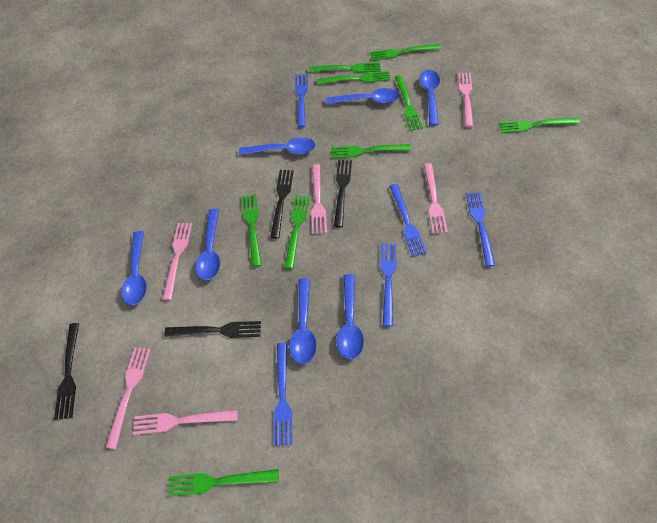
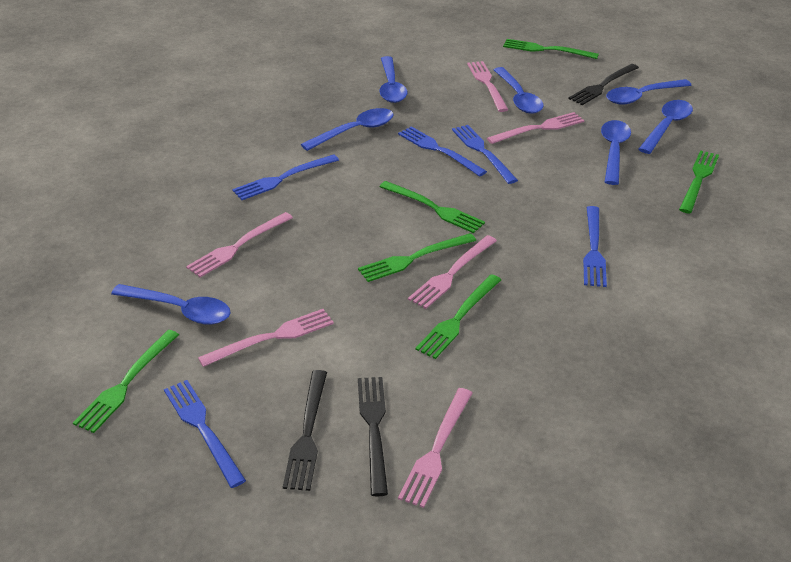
black fork: 4 -> 3
green fork: 9 -> 6

